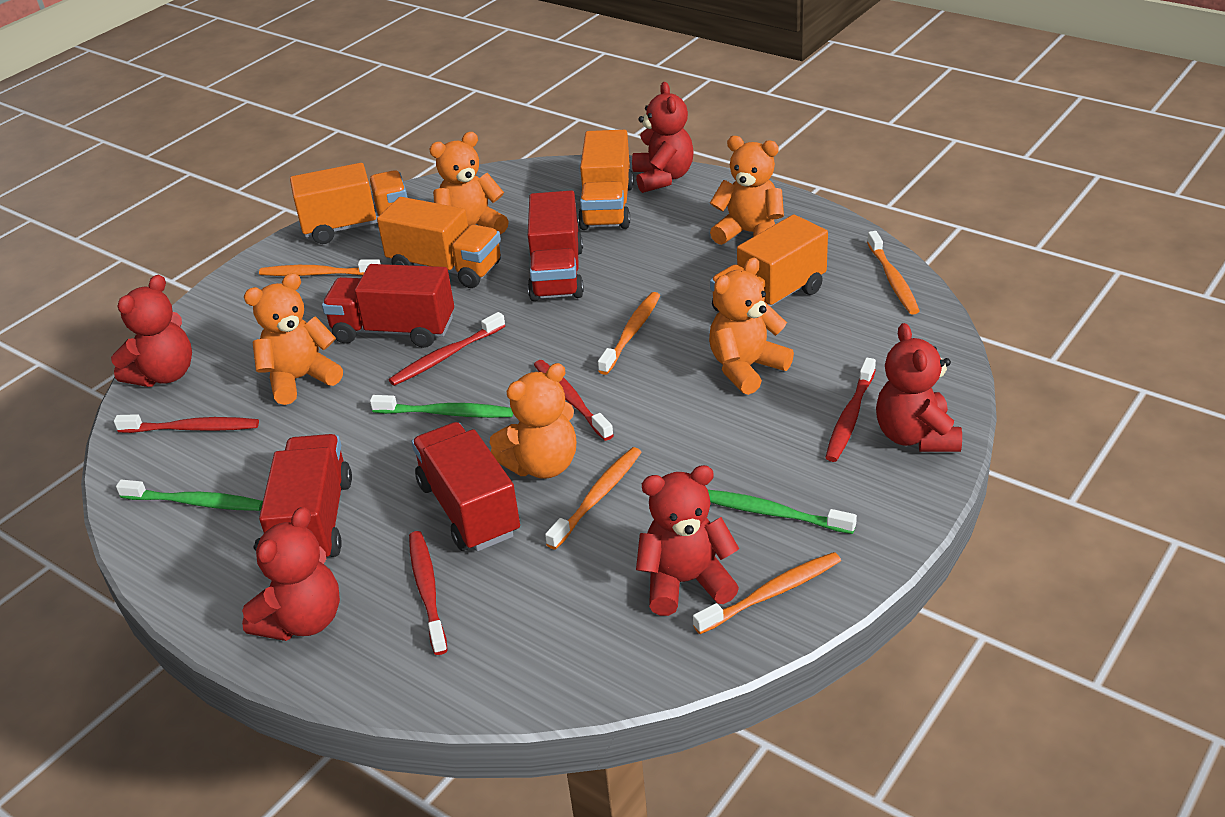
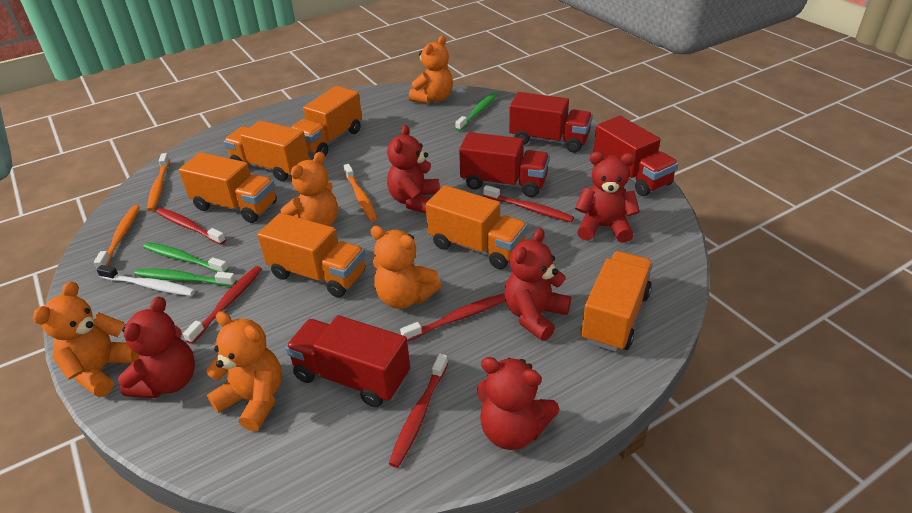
orange toothbrush: 5 -> 3
orange truck: 4 -> 6
white toothbrush: 0 -> 1

